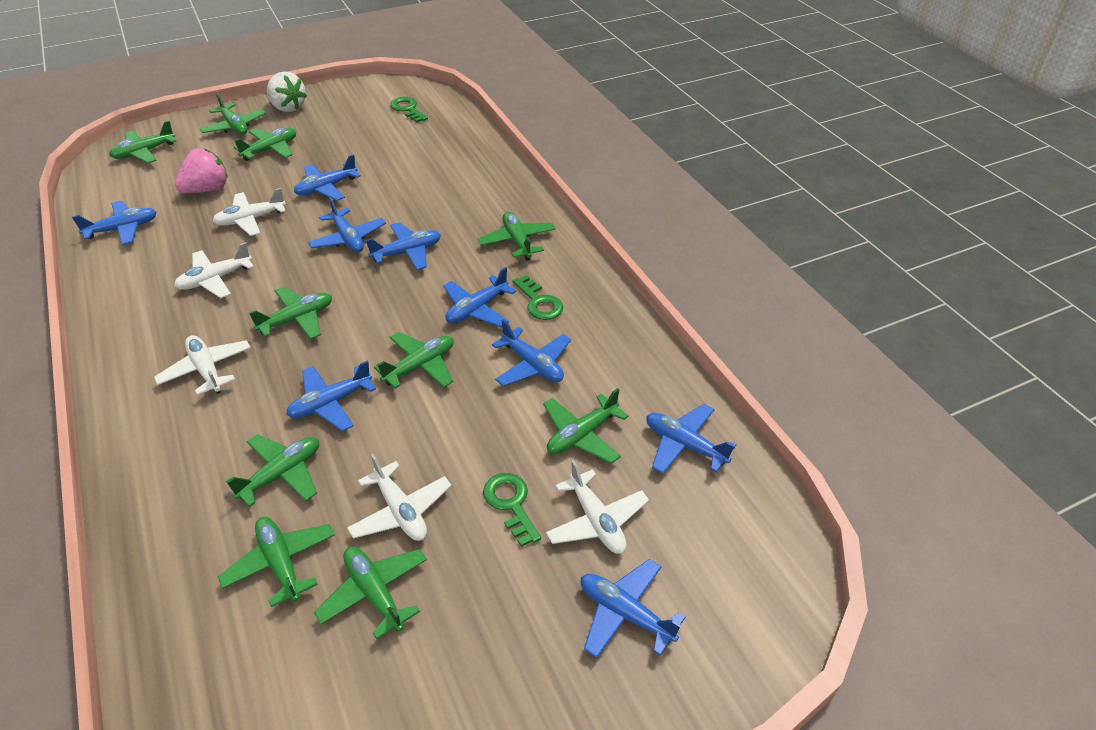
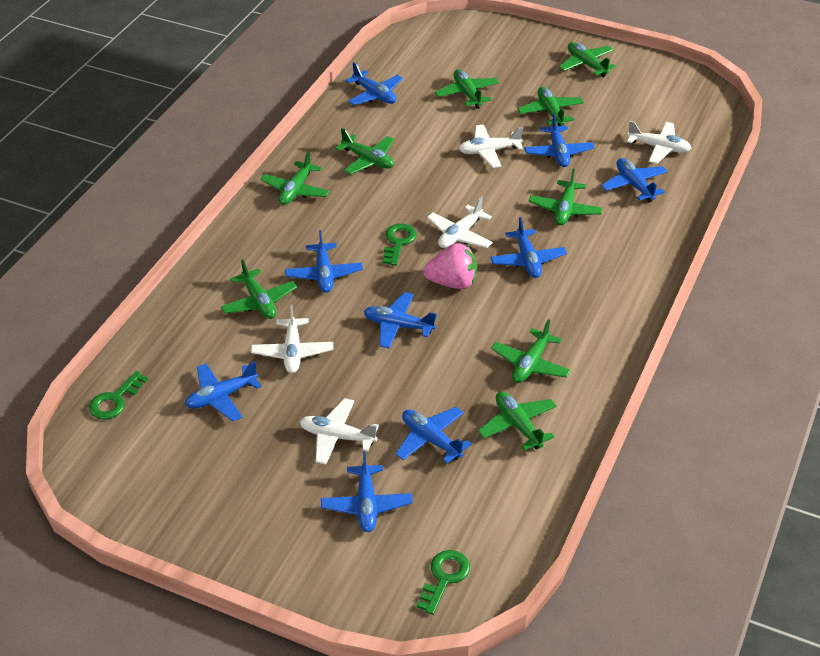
green plane: 10 -> 9
white strawberry: 1 -> 0

